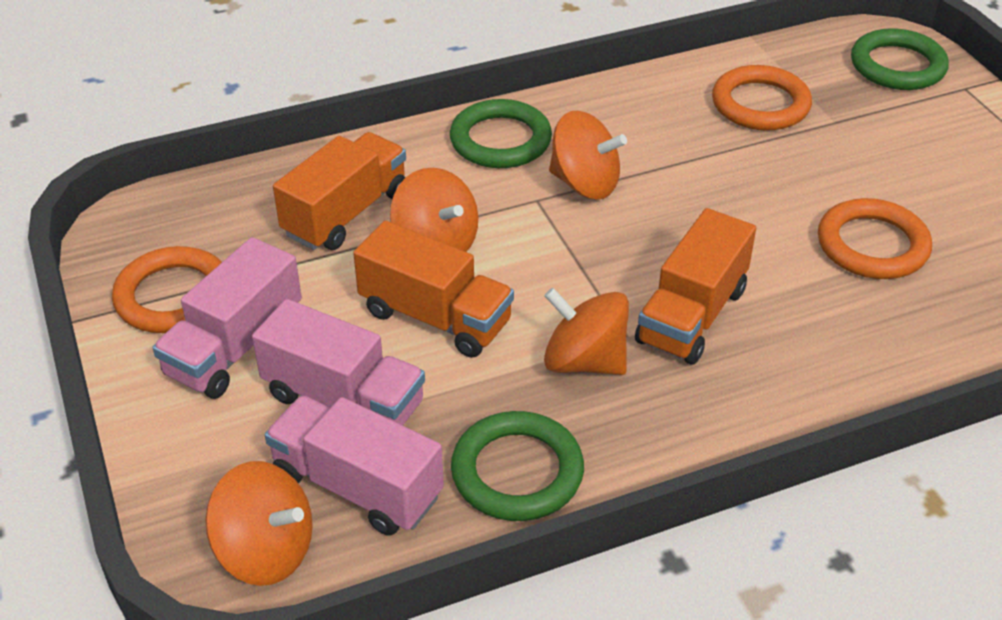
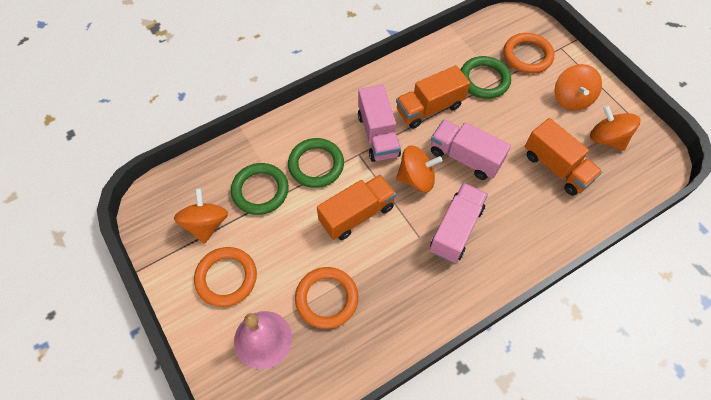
pink bell: 0 -> 1

